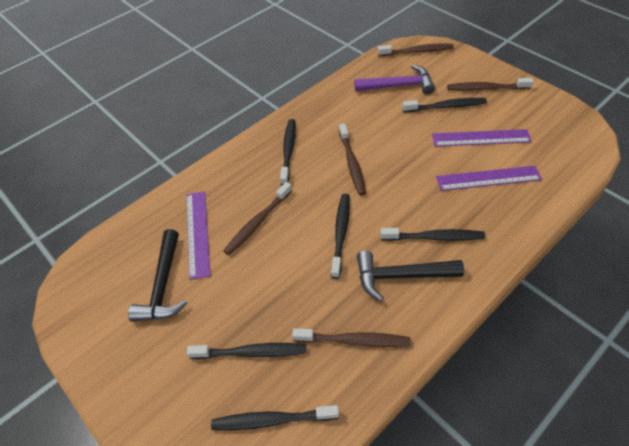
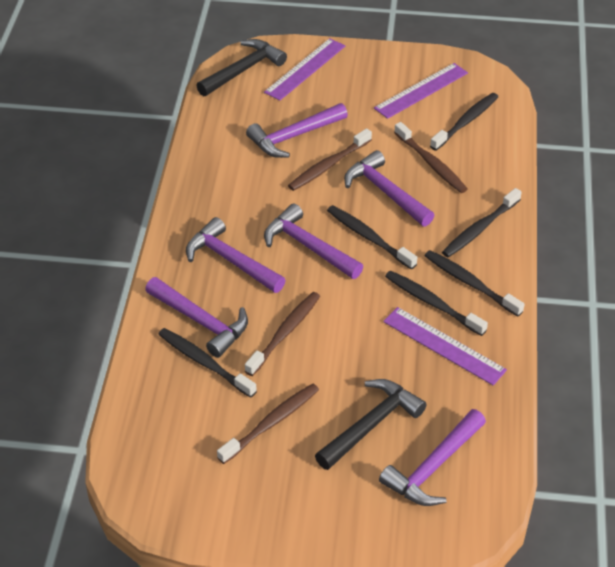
brown toothbrush: 5 -> 4
purple hammer: 1 -> 6

